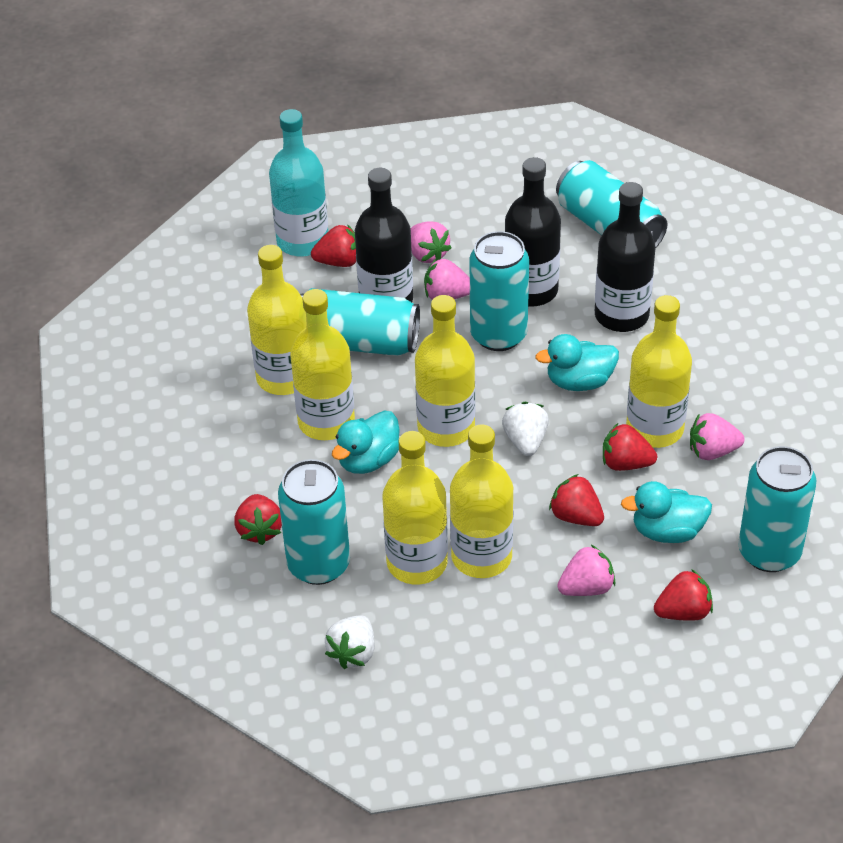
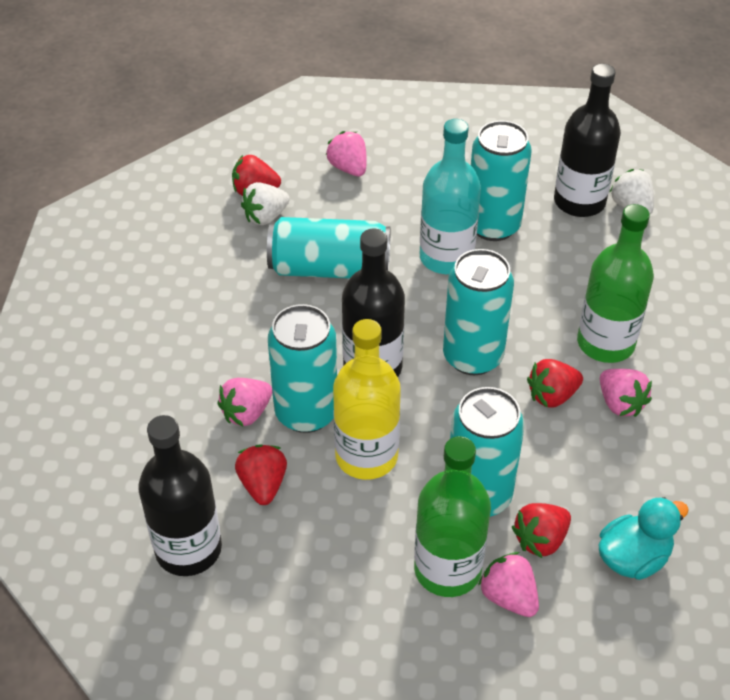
green bottle: 0 -> 2
red strawberry: 5 -> 4
turquoise duck: 3 -> 1
yellow bottle: 6 -> 1

